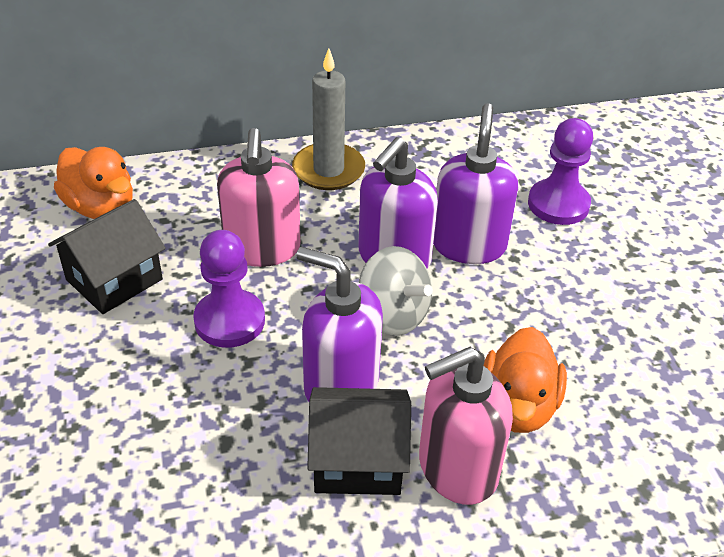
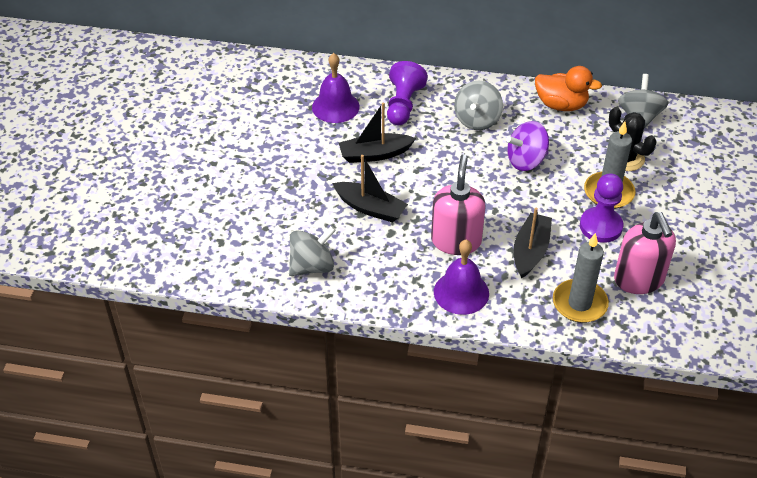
black boat: 0 -> 3
black cactus: 0 -> 1
black house: 2 -> 0
grey candle: 1 -> 2
grey spinning top: 1 -> 3
orange duck: 2 -> 1
purple bell: 0 -> 2
purple soap dispenser: 3 -> 0
purple spinning top: 0 -> 1

